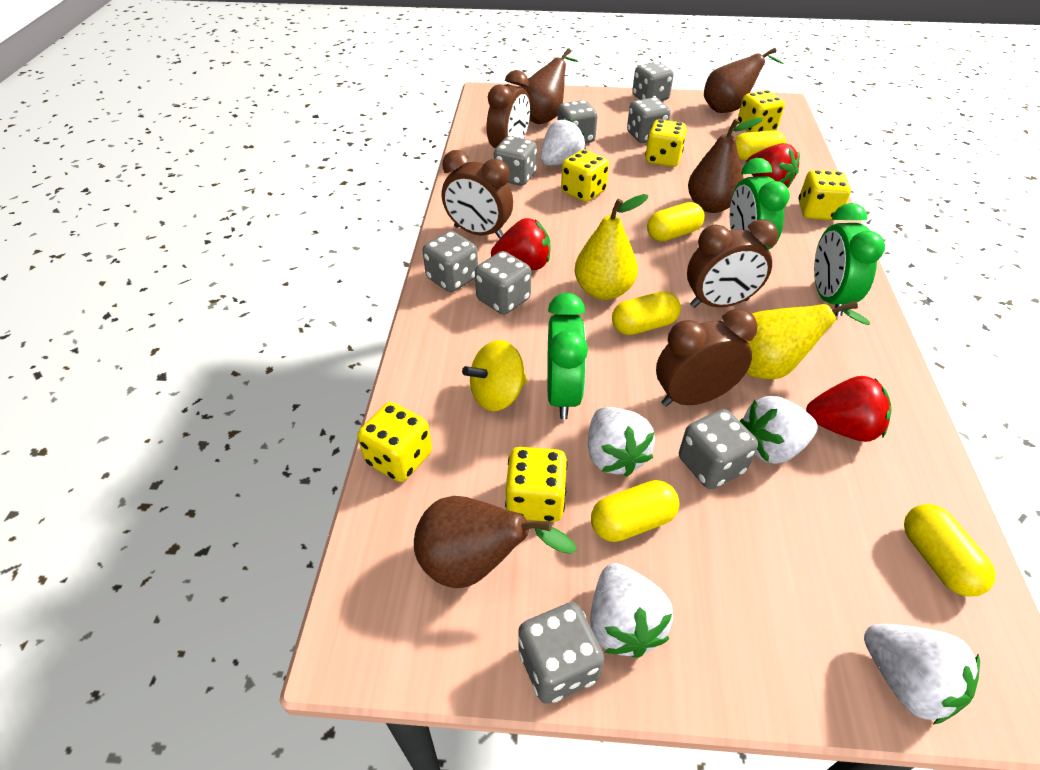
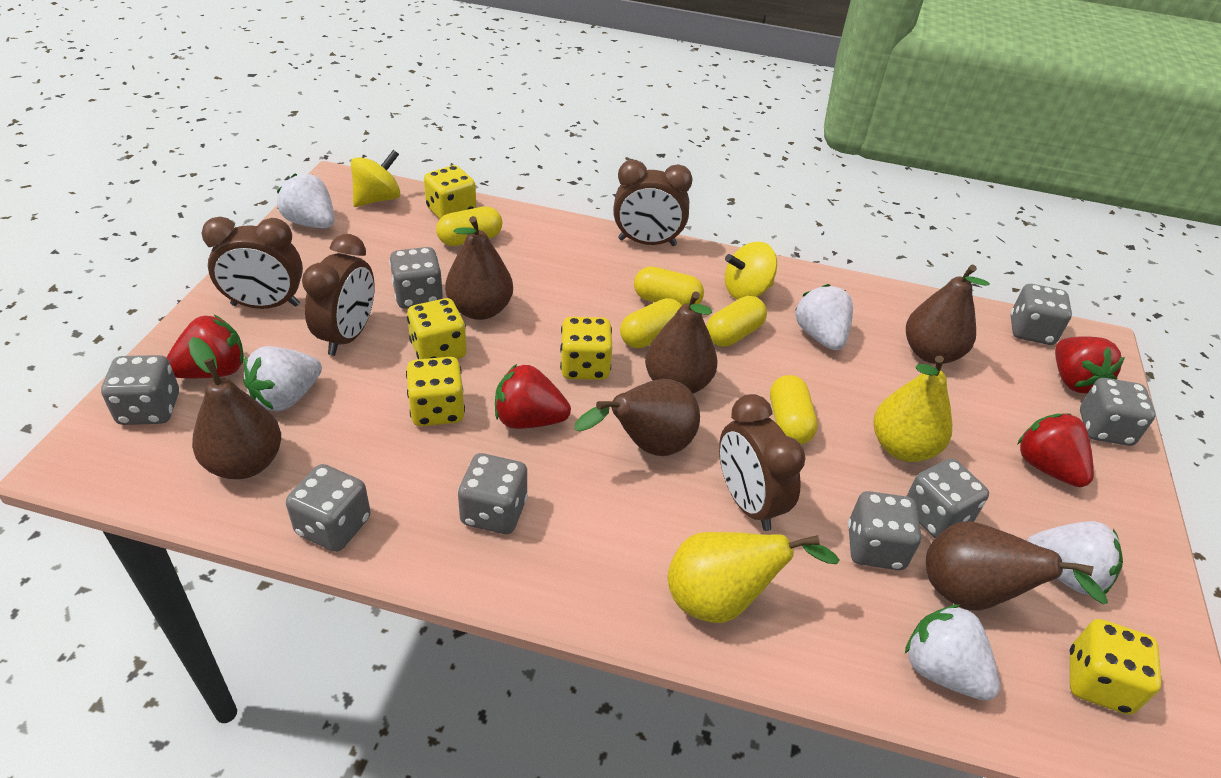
brown pear: 4 -> 6
green clock: 3 -> 0
red strawberry: 3 -> 4
yellow dice: 6 -> 5
yellow spinning top: 1 -> 2

